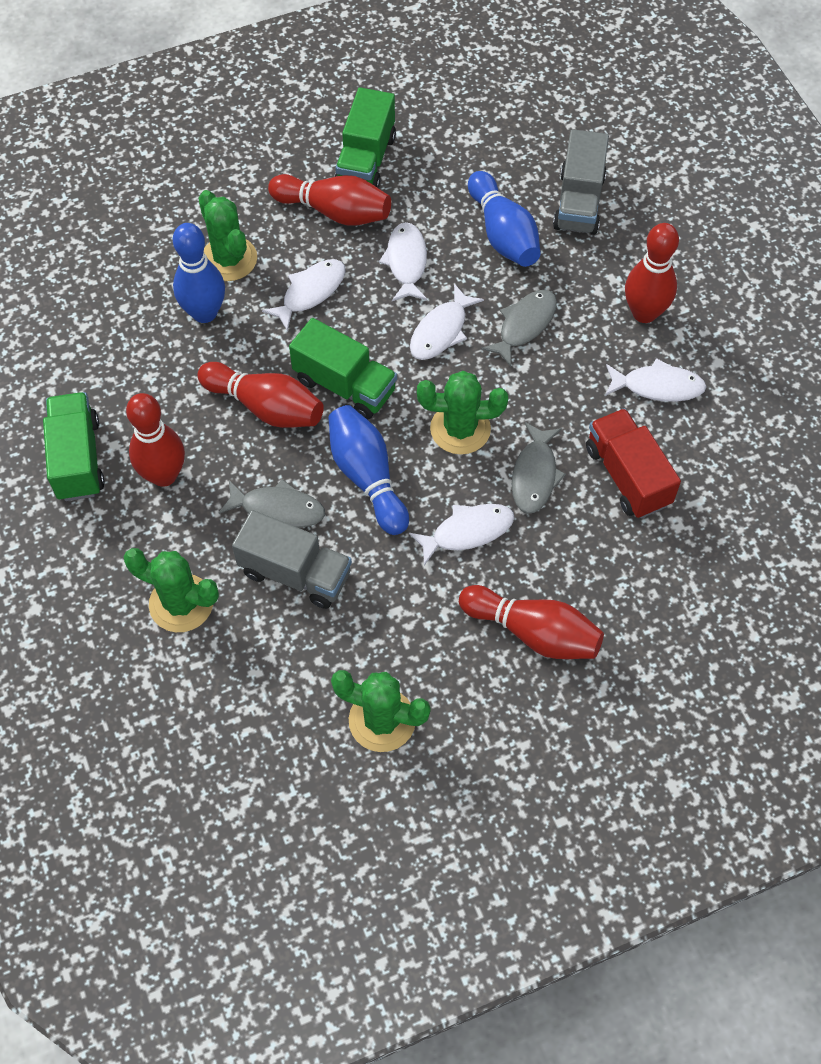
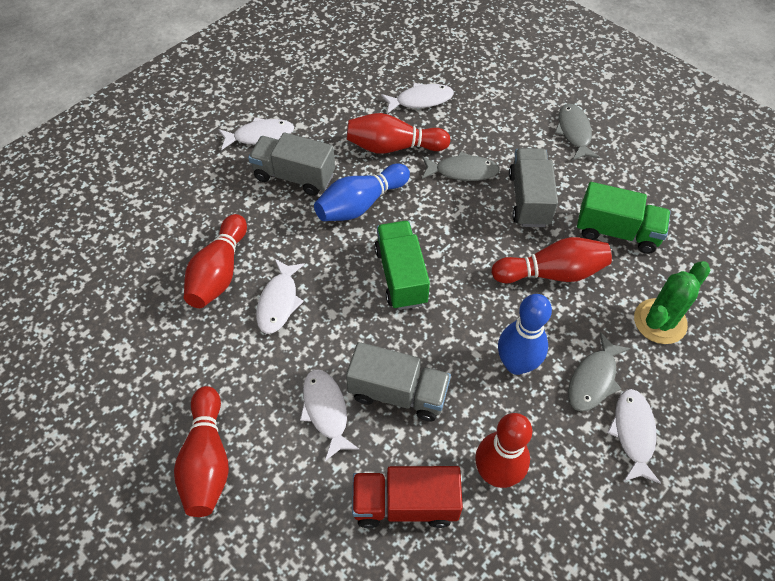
blue bowling pin: 3 -> 2
green cactus: 4 -> 1
green truck: 3 -> 2
grey truck: 2 -> 3

